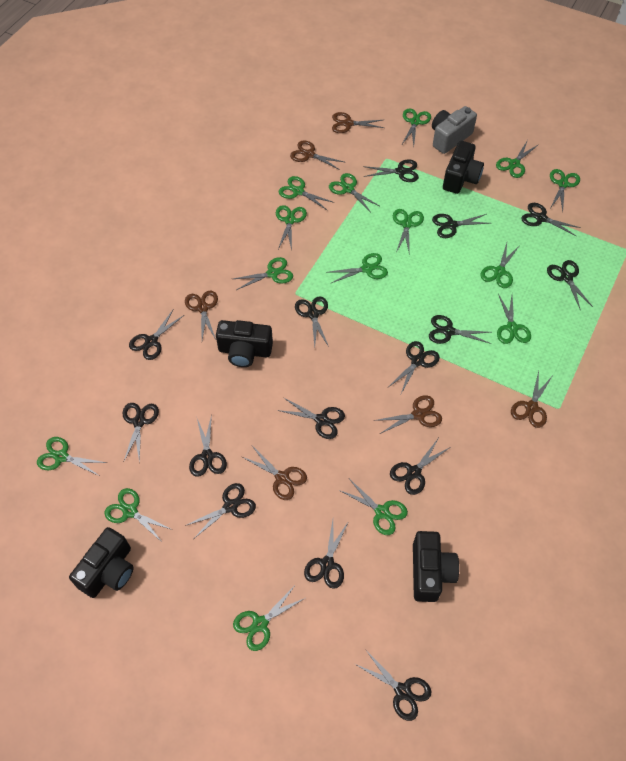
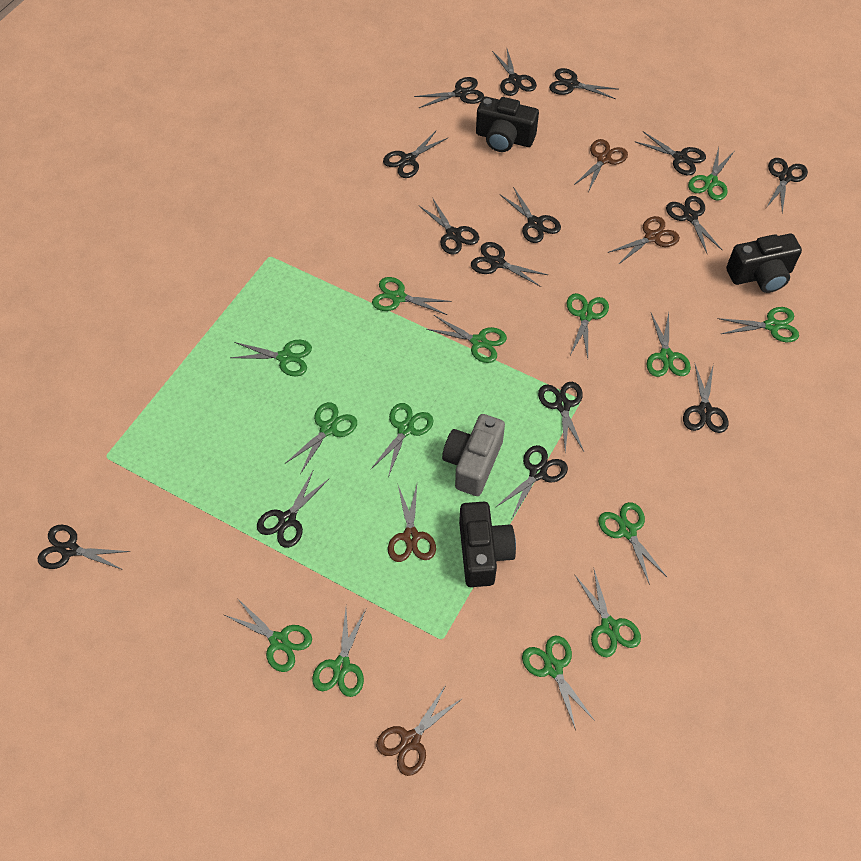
black camera: 4 -> 3
brown scissors: 6 -> 4
green scissors: 15 -> 14

